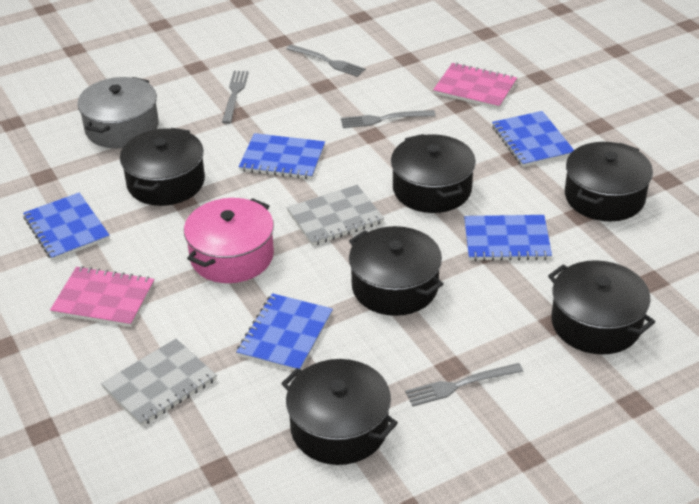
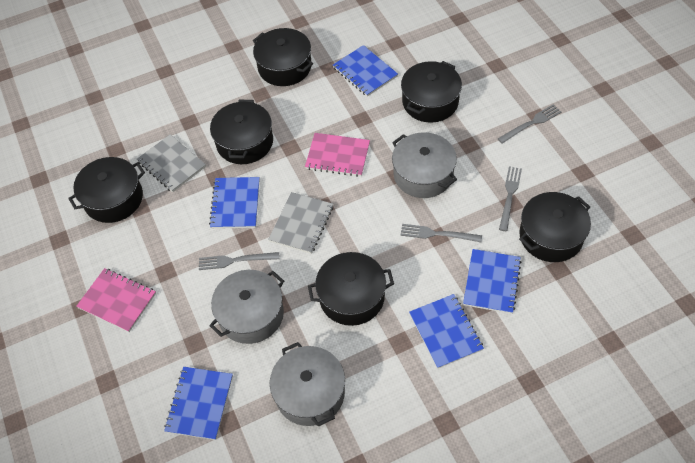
grey pot: 1 -> 3
pink pot: 1 -> 0

